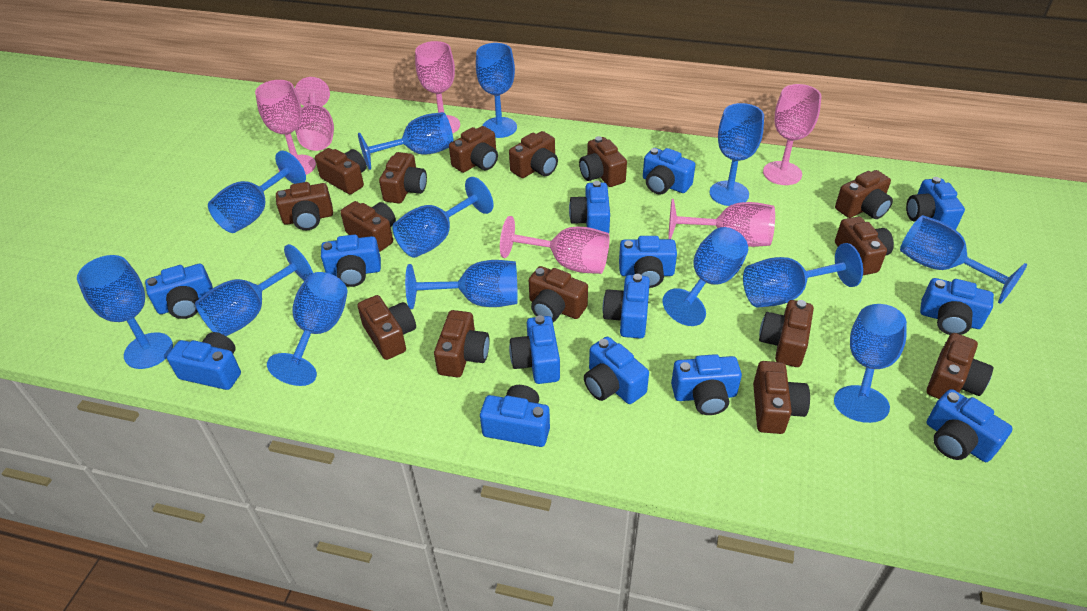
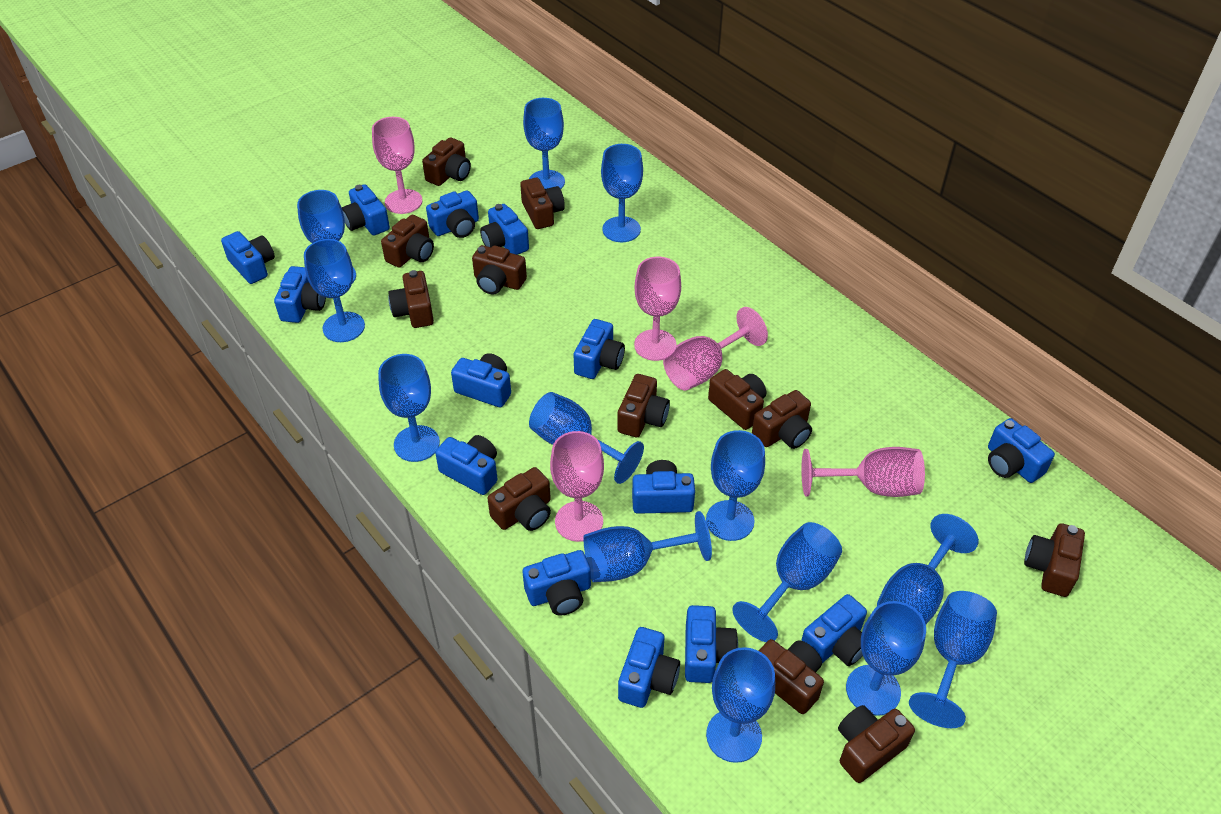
brown camera: 15 -> 12
pink goblet: 6 -> 5

